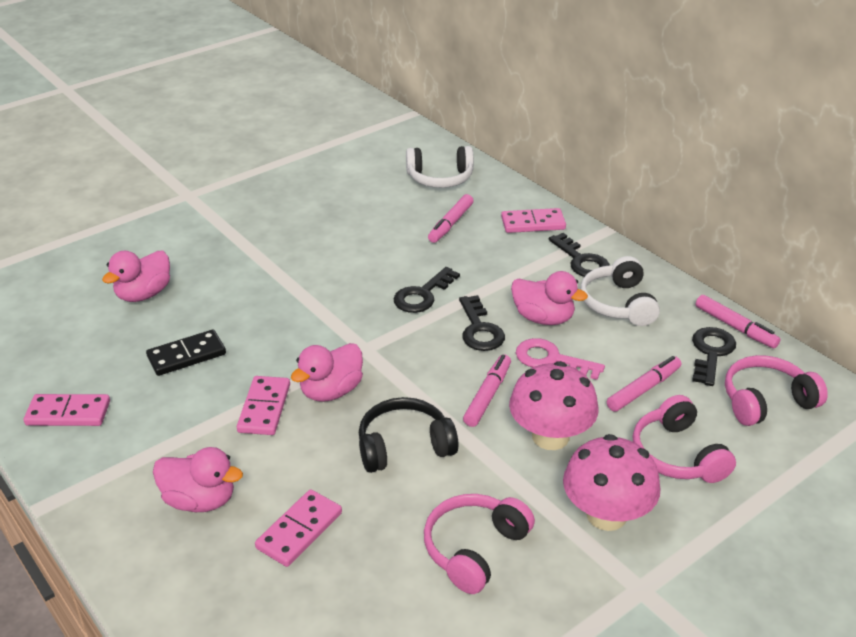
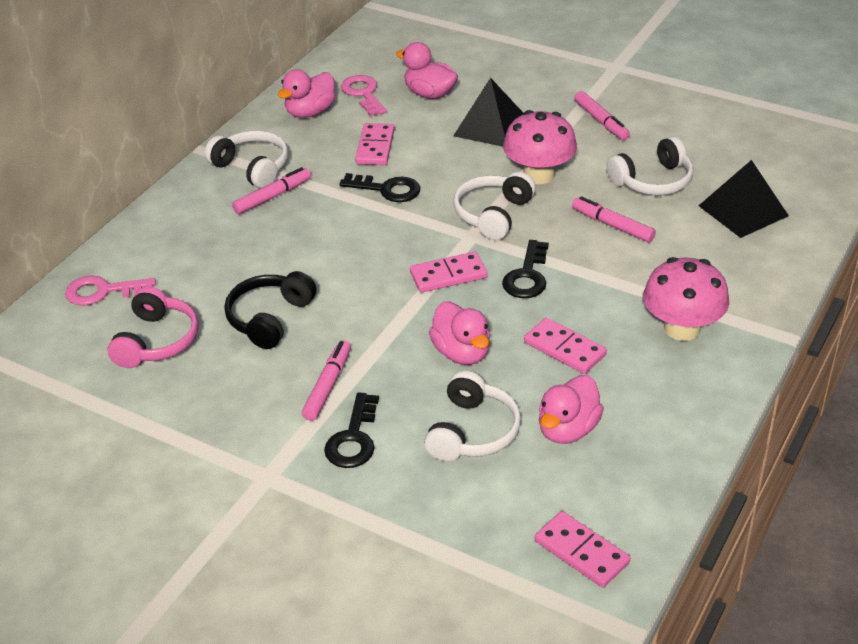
black domino: 1 -> 0
black key: 4 -> 3
black pyramid: 0 -> 2
pink headphones: 3 -> 1
pink key: 1 -> 2
white headphones: 2 -> 4

